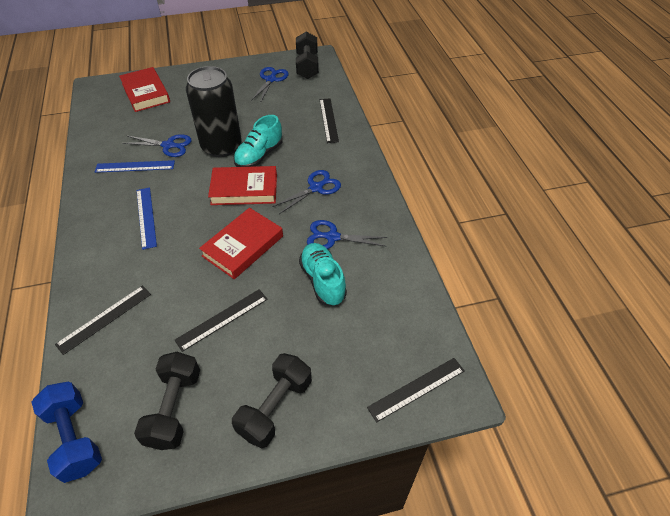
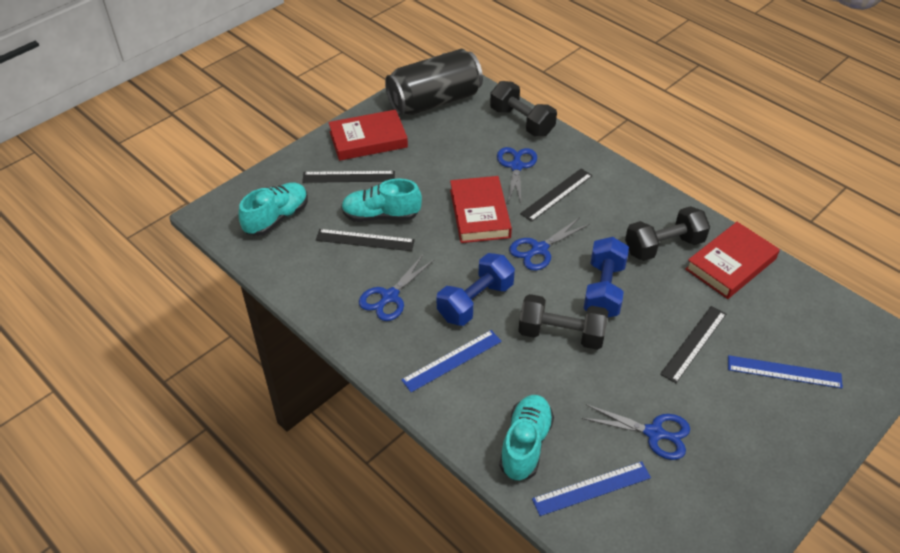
blue dumbbell: 1 -> 2
blue ruler: 2 -> 3
turquoise shoe: 2 -> 3

